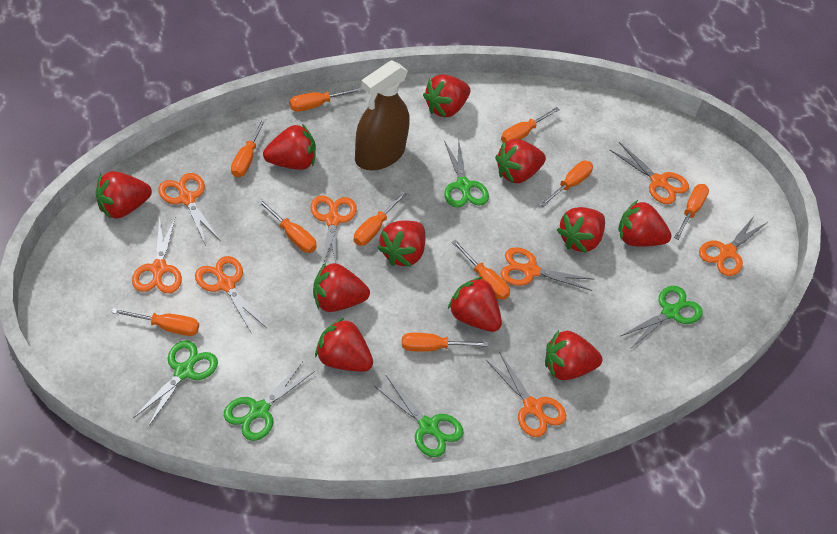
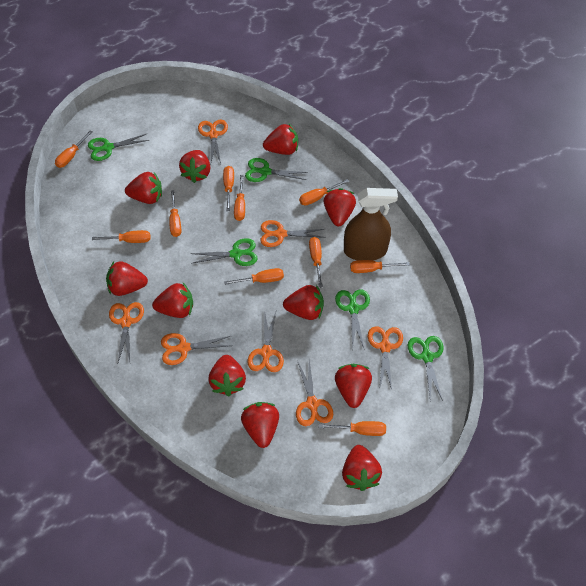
orange scissors: 8 -> 7

